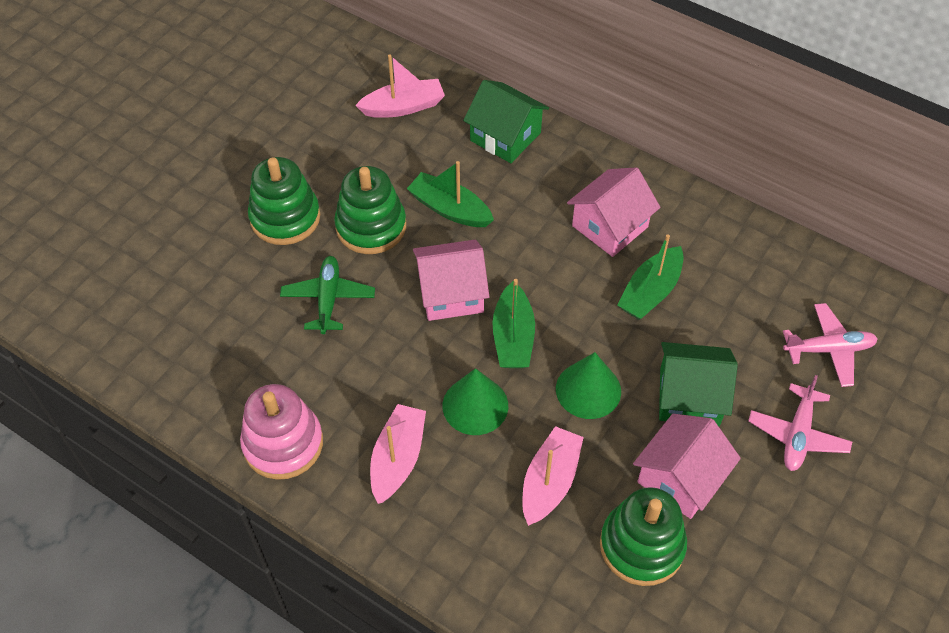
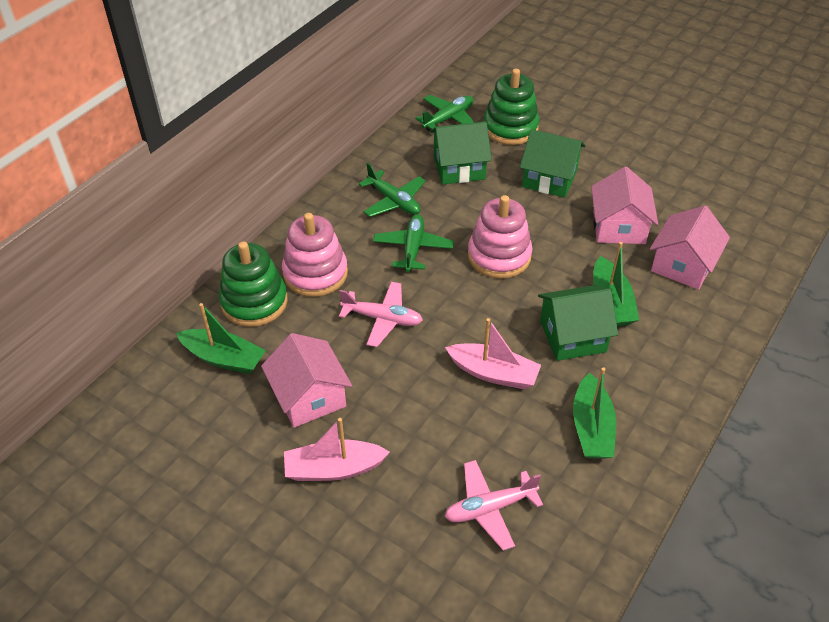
green cone: 2 -> 0
green house: 2 -> 3
green plane: 1 -> 3
green stacking toy: 3 -> 2
pink boat: 3 -> 2
pink stacking toy: 1 -> 2

